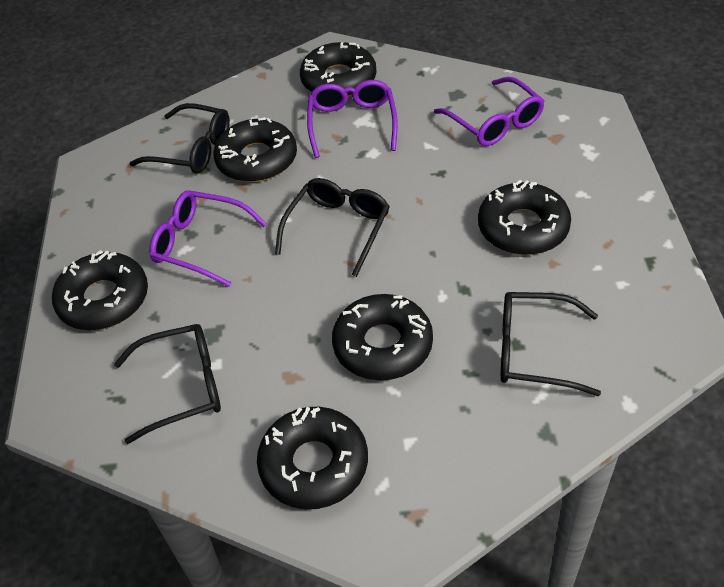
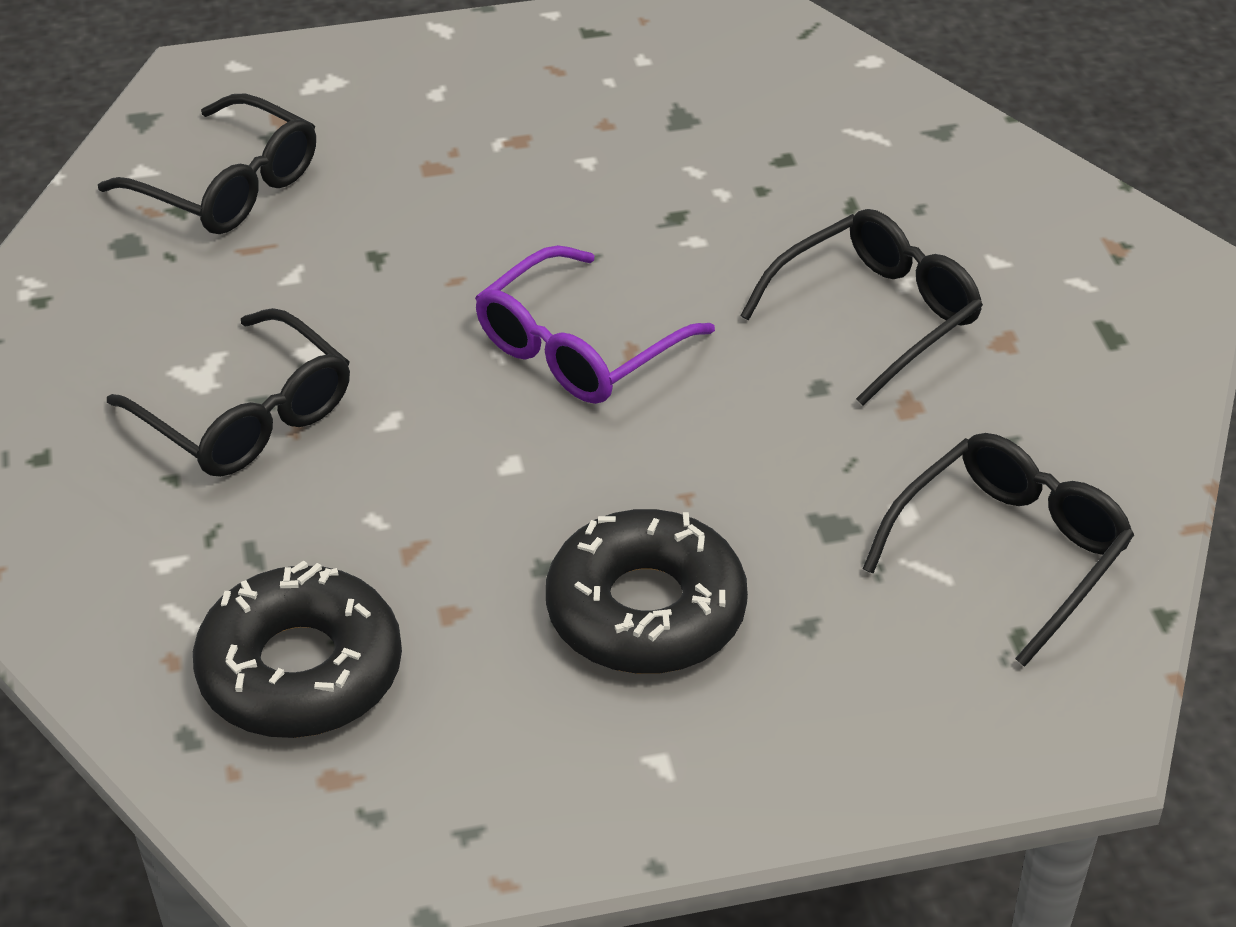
black donut: 6 -> 2
purple glasses: 3 -> 1

